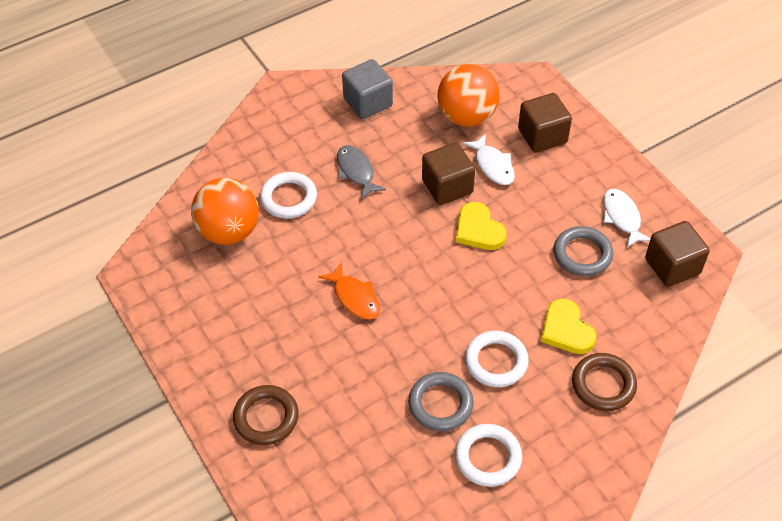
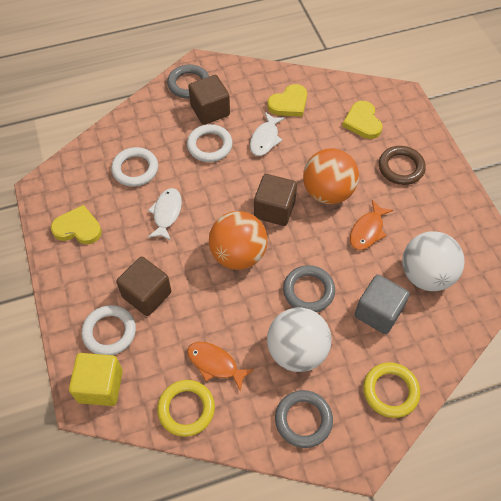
brown ring: 2 -> 1
grey fish: 1 -> 0
grey ring: 2 -> 3
orange fish: 1 -> 2
white ball: 0 -> 2
yellow cube: 0 -> 1
yellow heart: 2 -> 3
yellow ring: 0 -> 2

